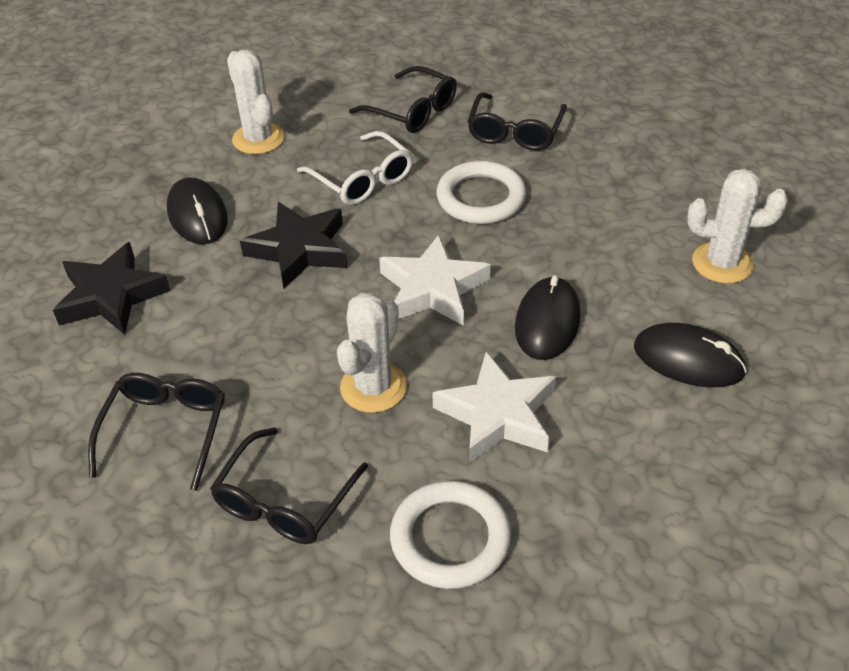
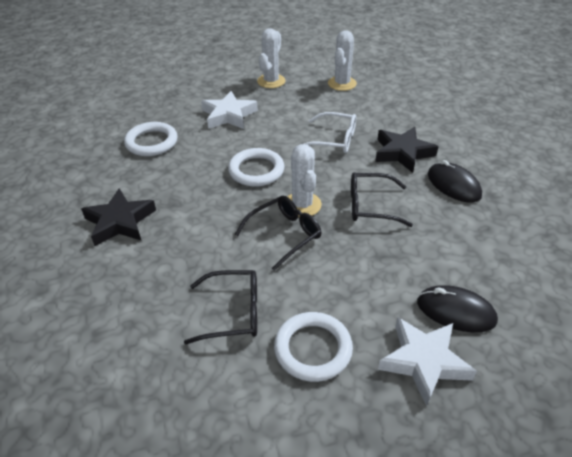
black glasses: 4 -> 3
black mouse: 3 -> 2
white ring: 2 -> 3

